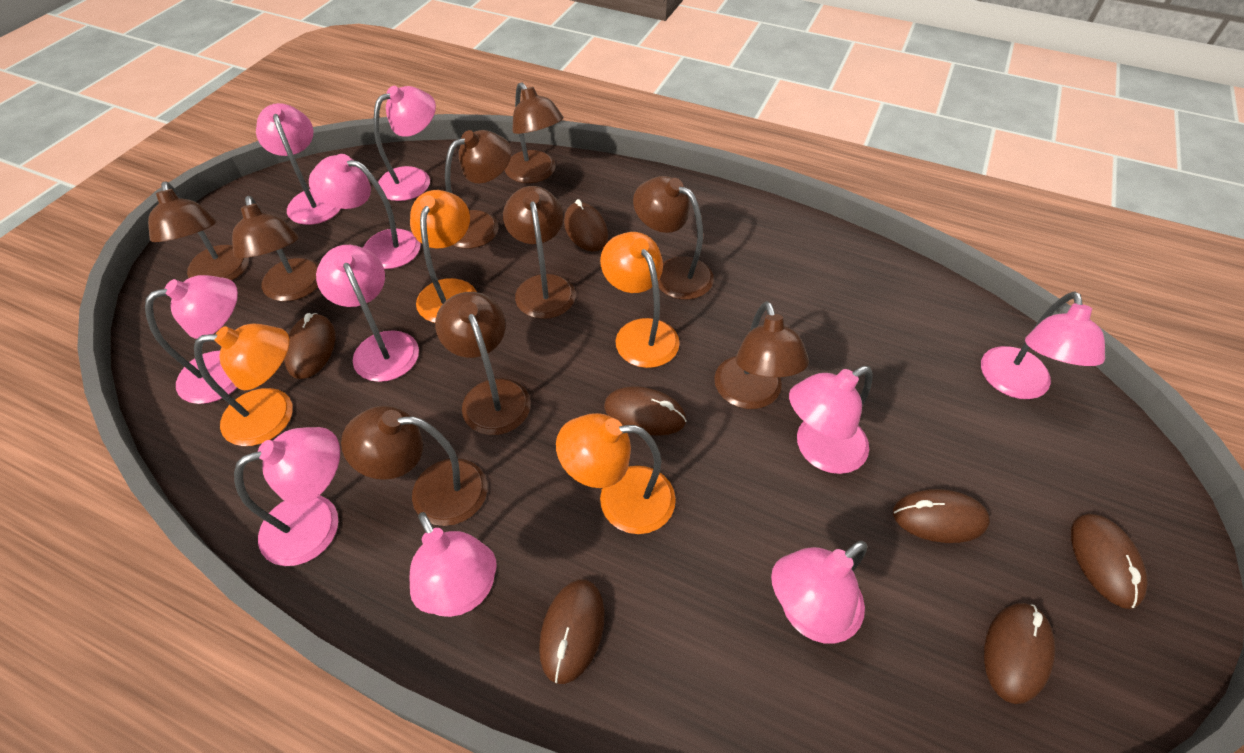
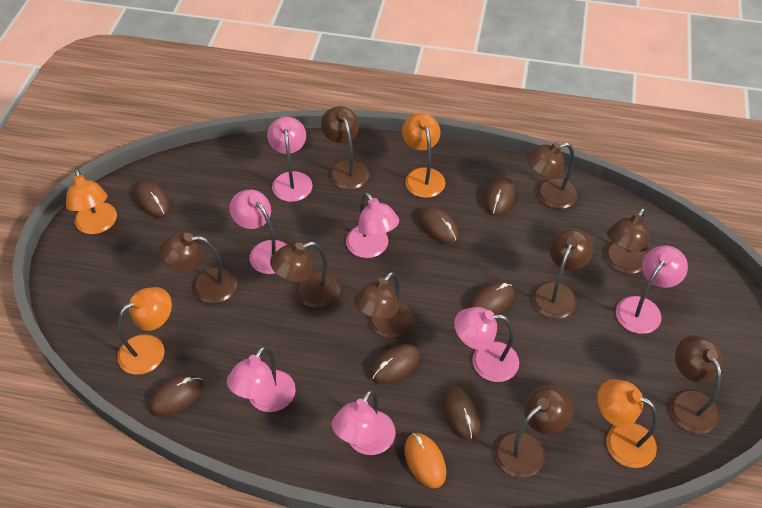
orange mouse: 0 -> 1
pink lamp: 10 -> 7

